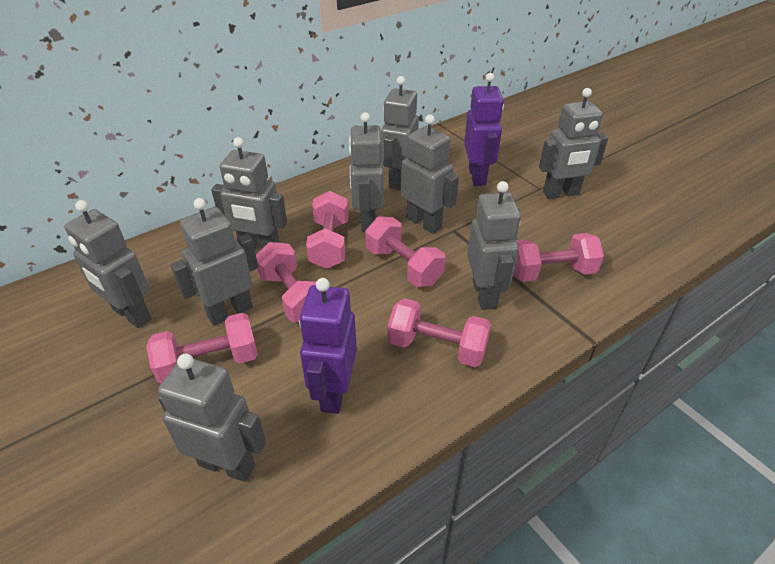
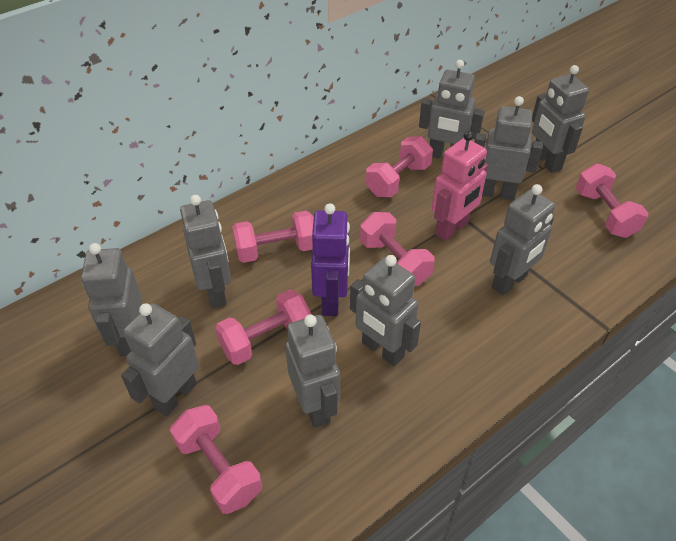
pink robot: 0 -> 1
purple robot: 2 -> 1

